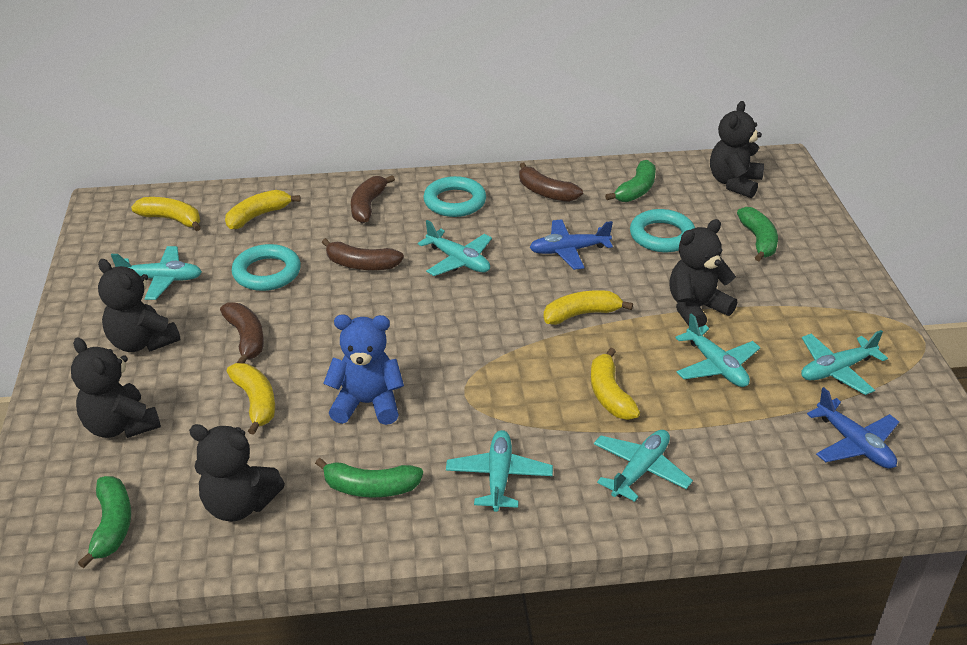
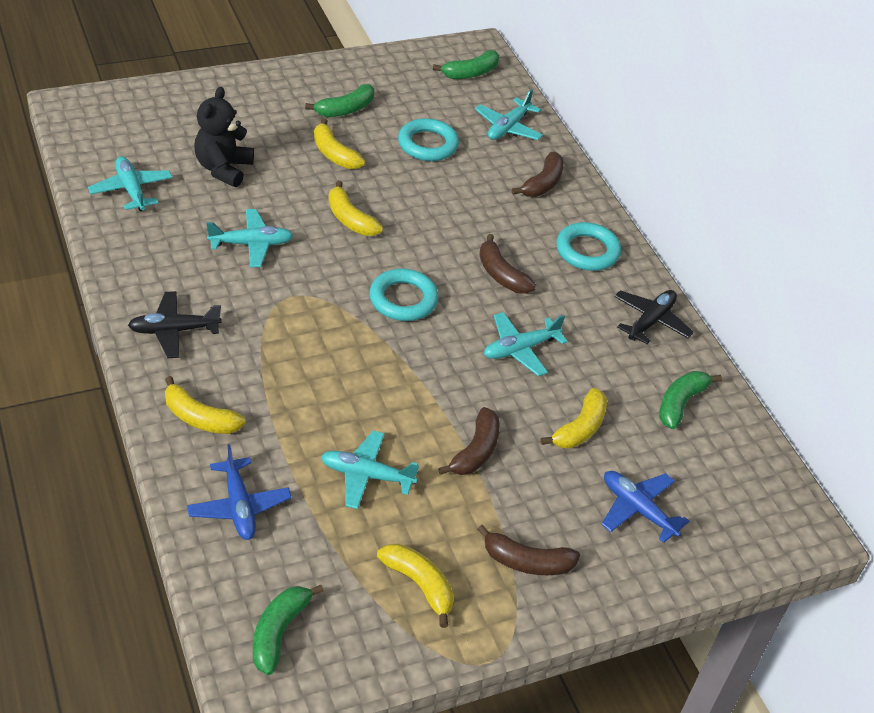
black plane: 0 -> 2
black teddy bear: 5 -> 1
blue teddy bear: 1 -> 0
turquoise plane: 6 -> 5

